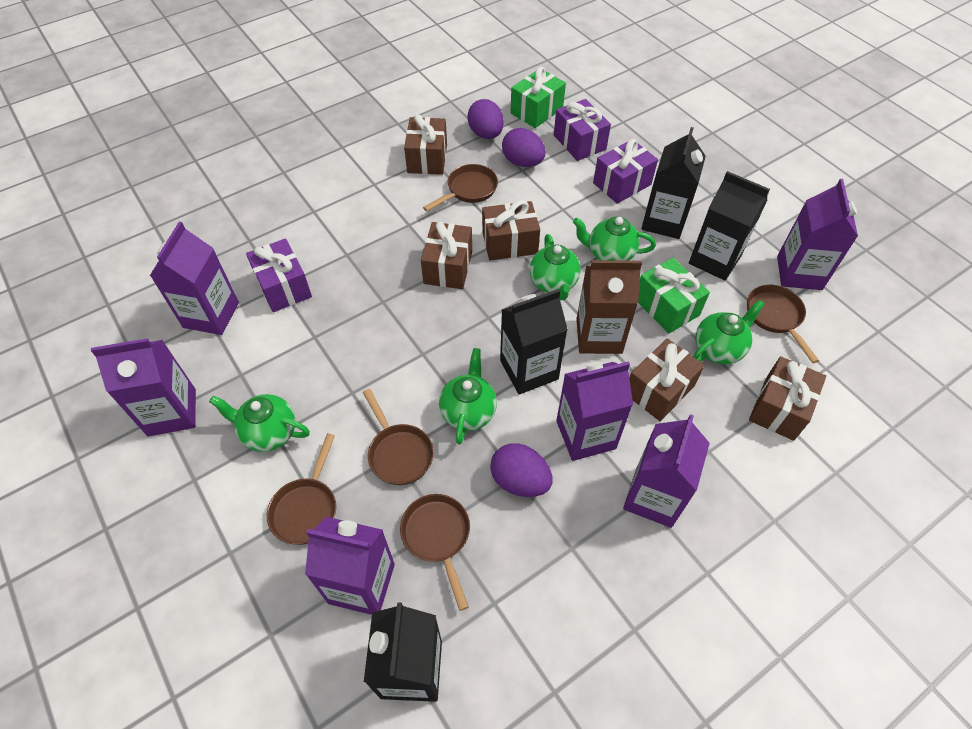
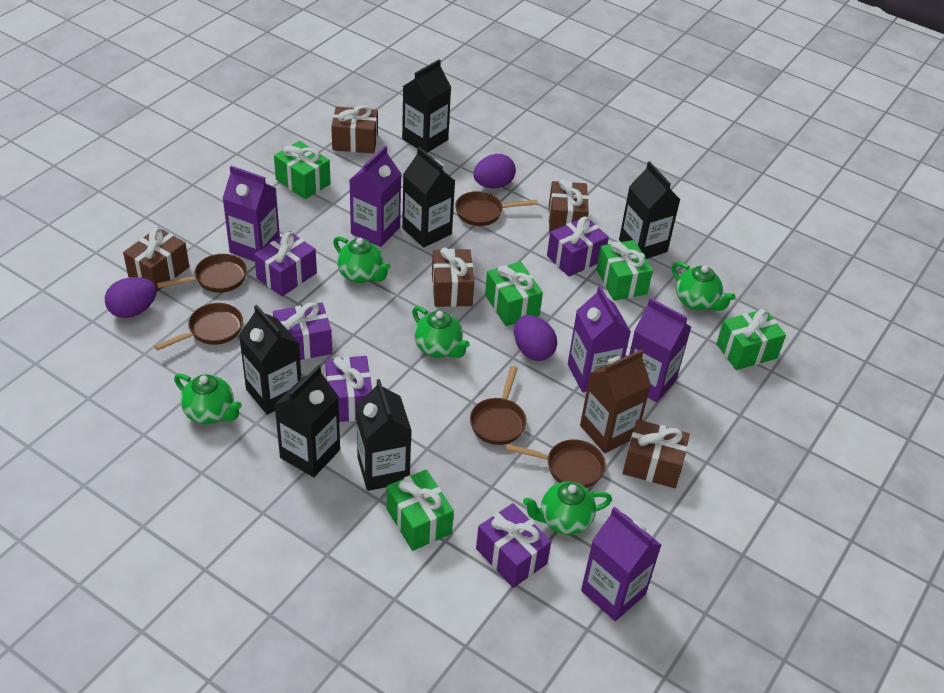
black carton: 4 -> 6
green gift: 2 -> 5
purple carton: 6 -> 5
purple gift: 3 -> 5

